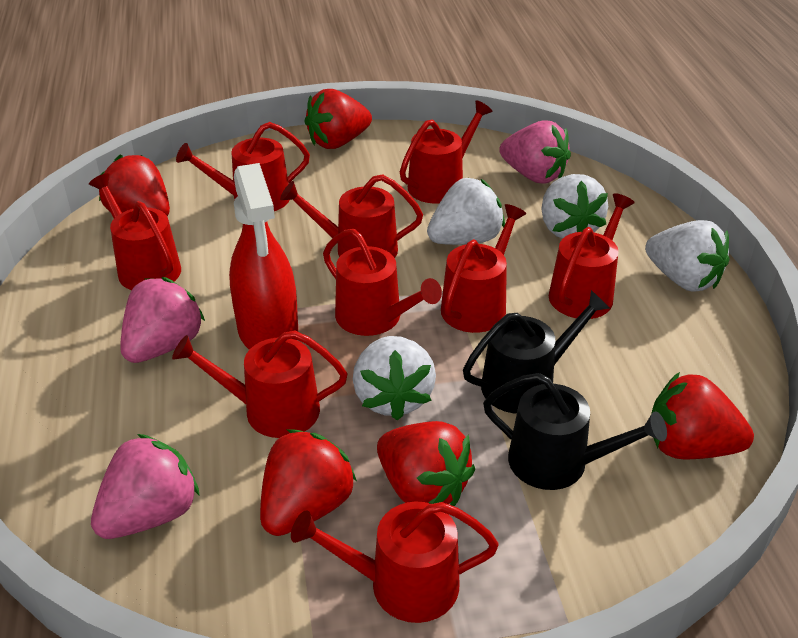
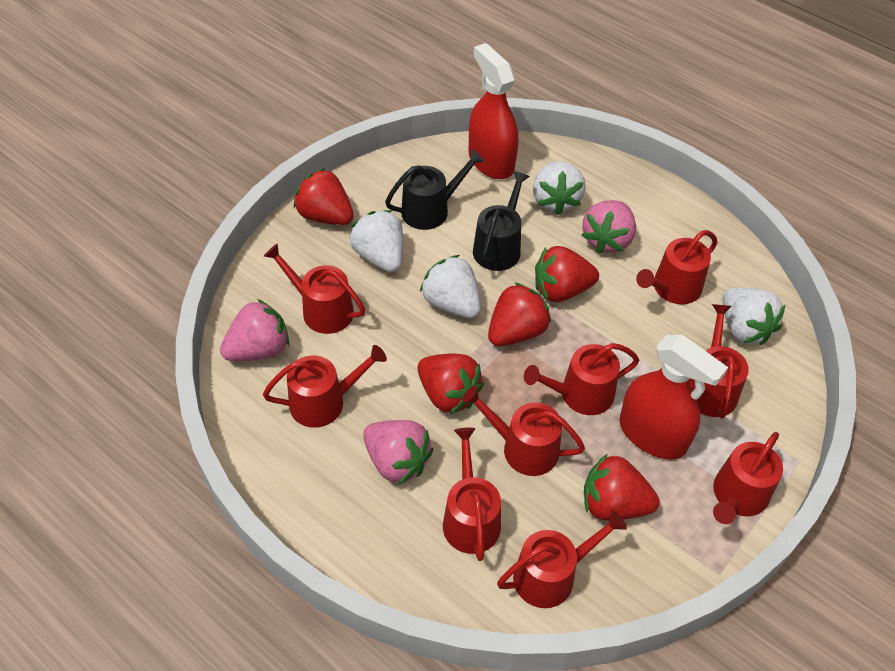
red spray bottle: 1 -> 2

